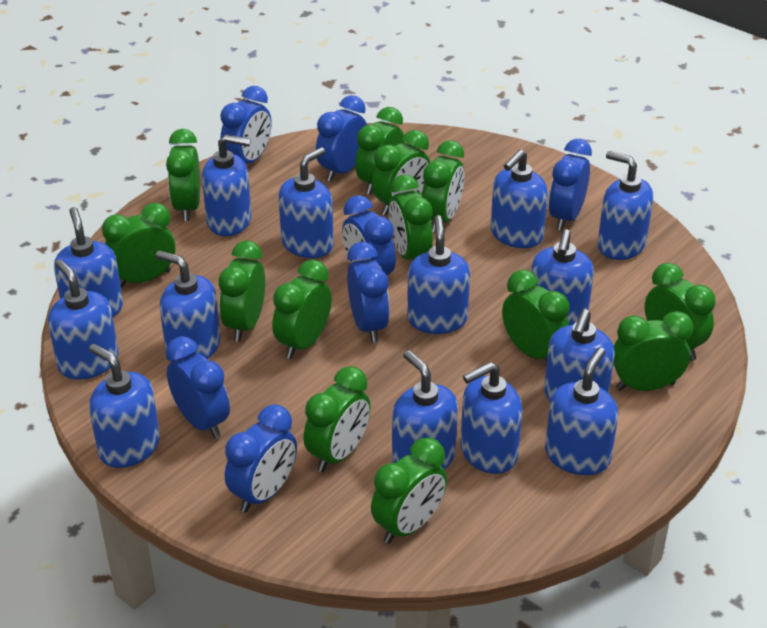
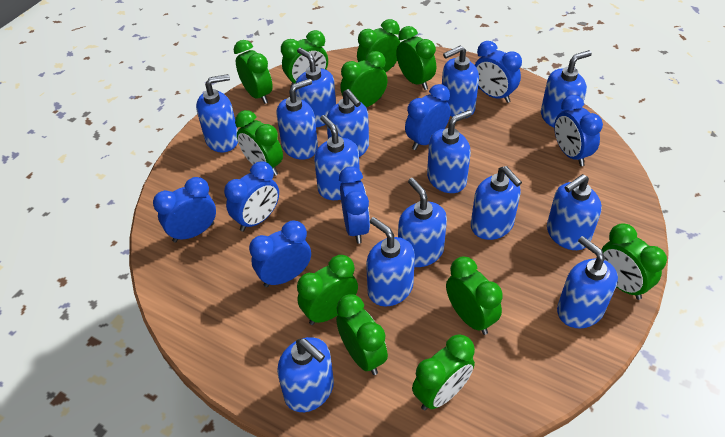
green clock: 13 -> 11

